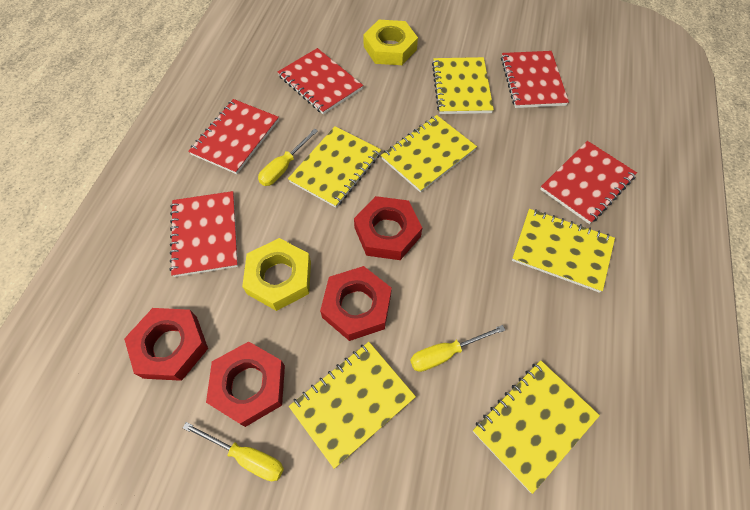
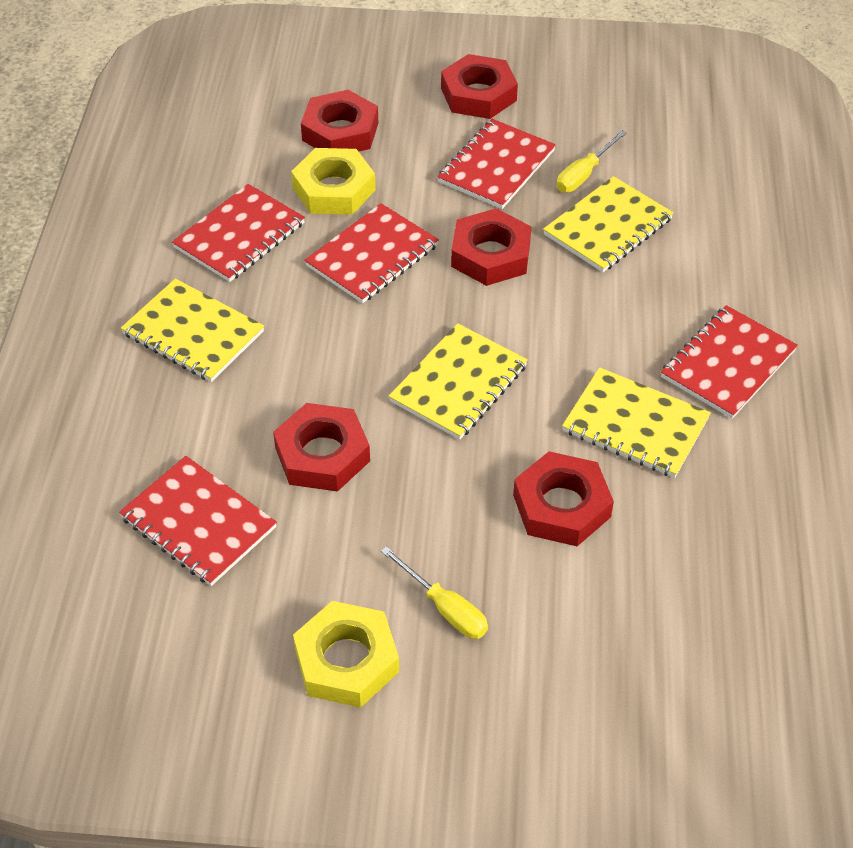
red nut: 4 -> 5
yellow notebook: 6 -> 4
yellow screwdriver: 3 -> 2

